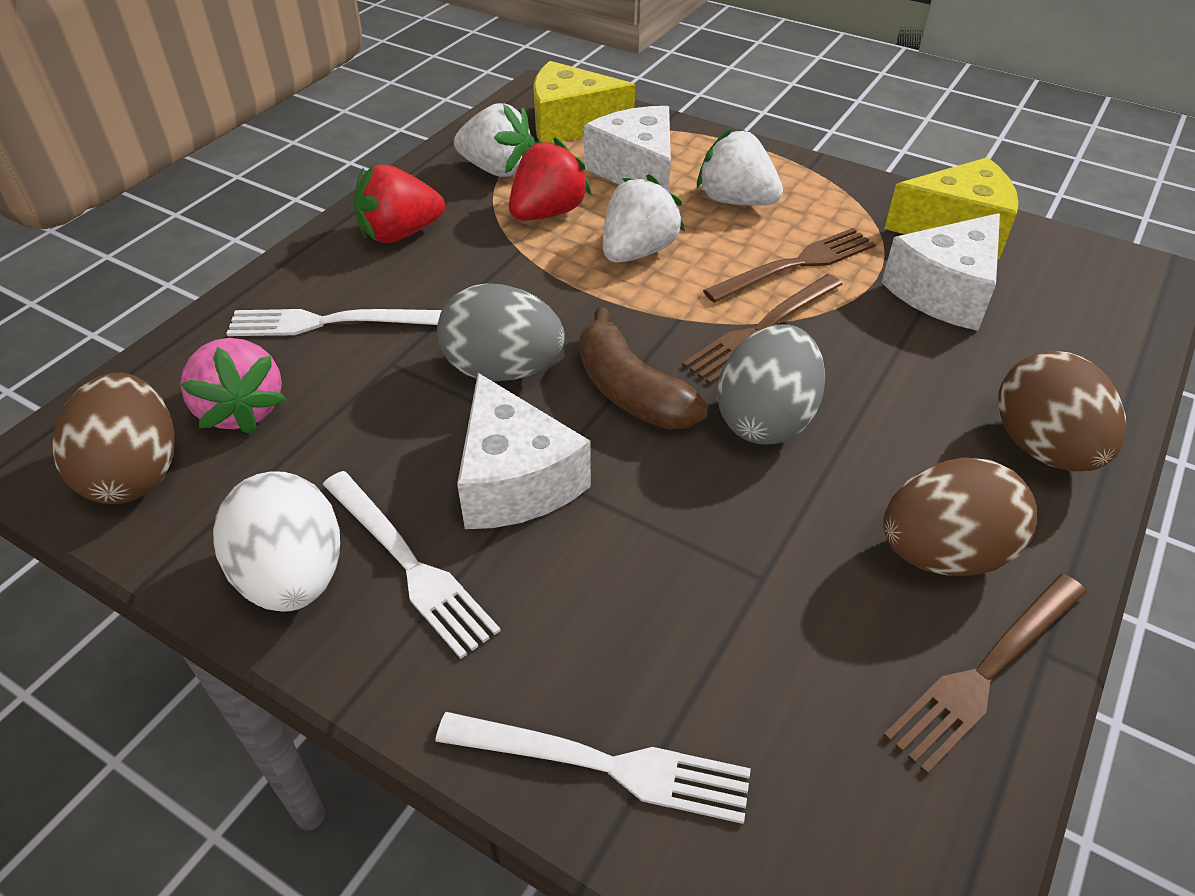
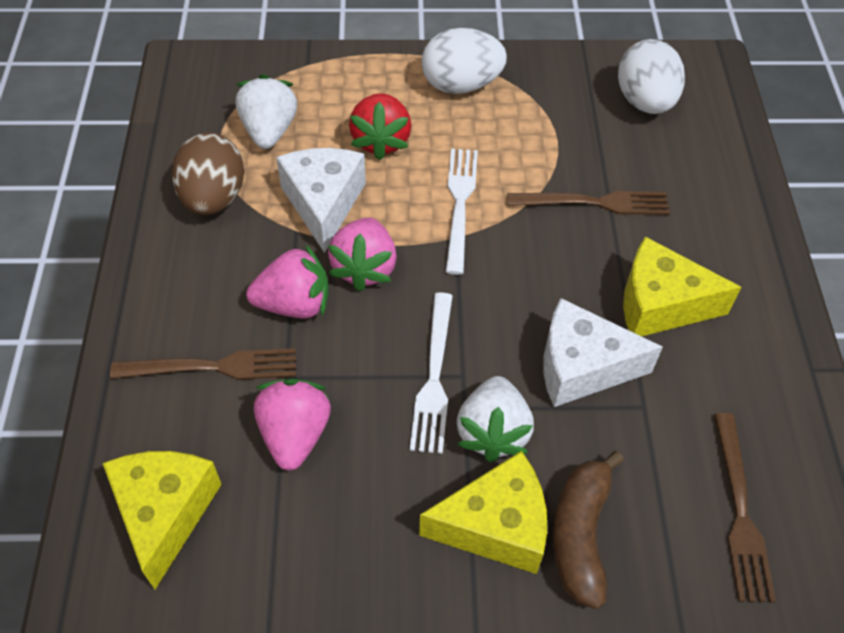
brown egg: 3 -> 1
grey egg: 2 -> 0
pink strawberry: 1 -> 3
red strawberry: 2 -> 1
white cheese: 3 -> 2
white egg: 1 -> 2
white fork: 3 -> 2
white strawberry: 3 -> 2
yellow cheese: 2 -> 3

